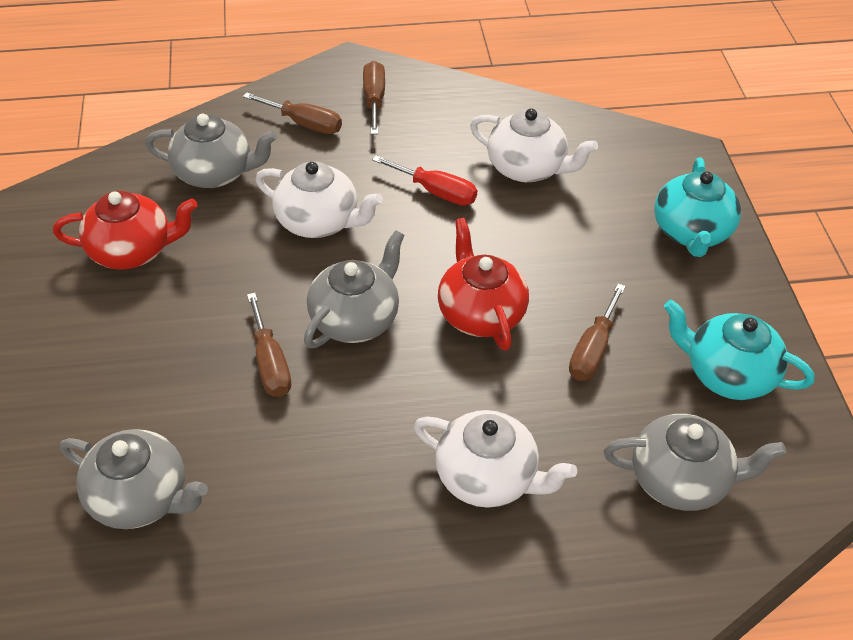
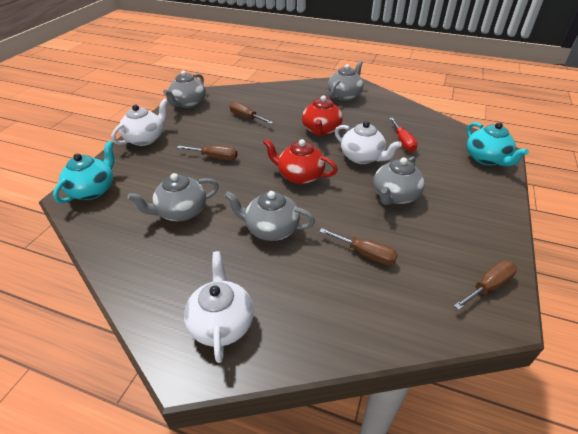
grey teapot: 4 -> 5

